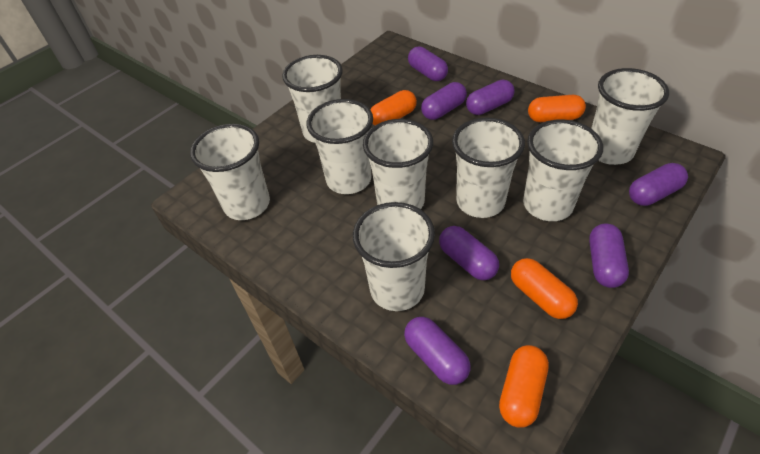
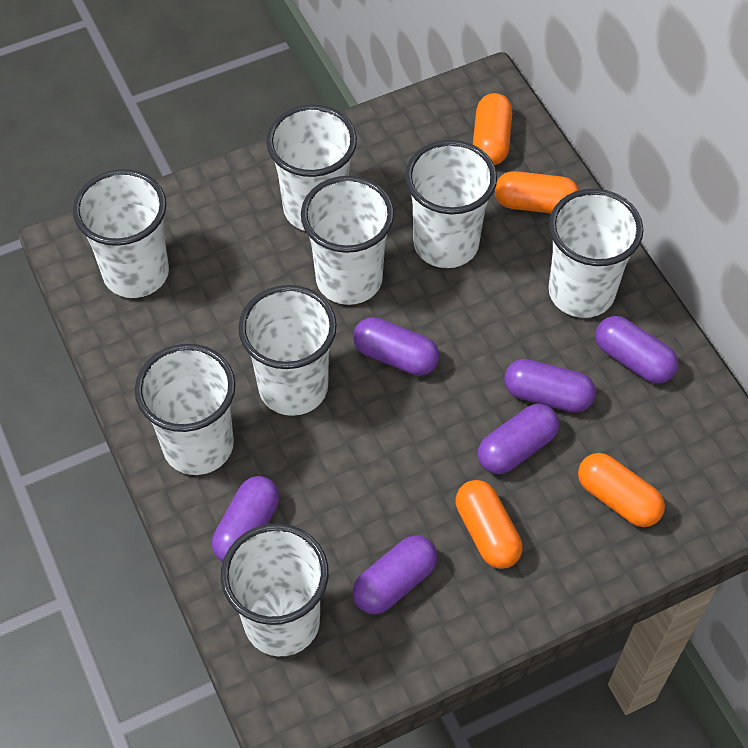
purple capsule: 7 -> 6

